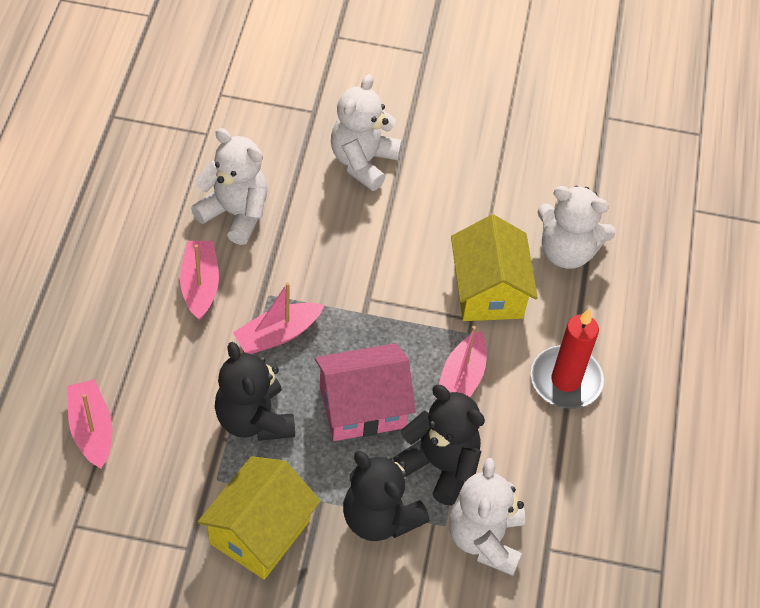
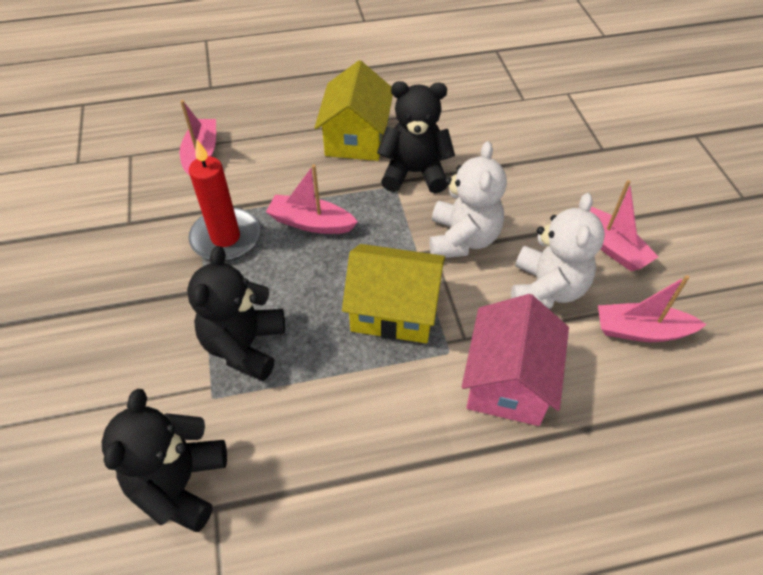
white teddy bear: 4 -> 2

